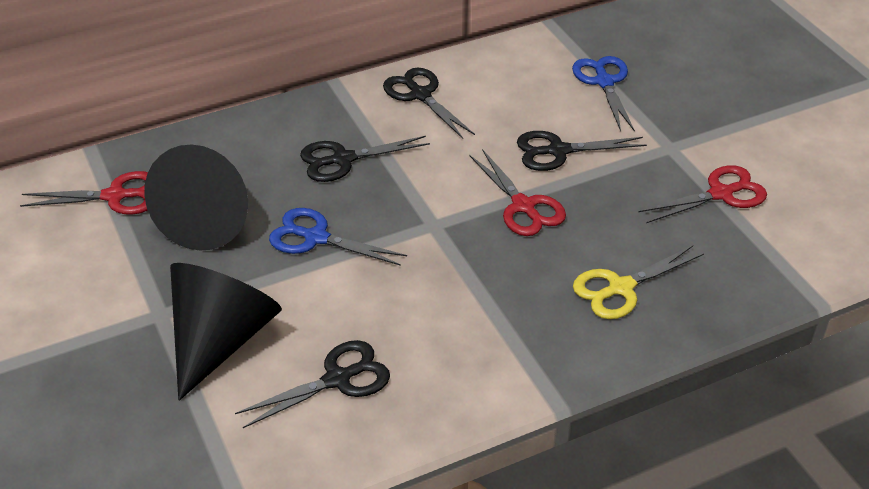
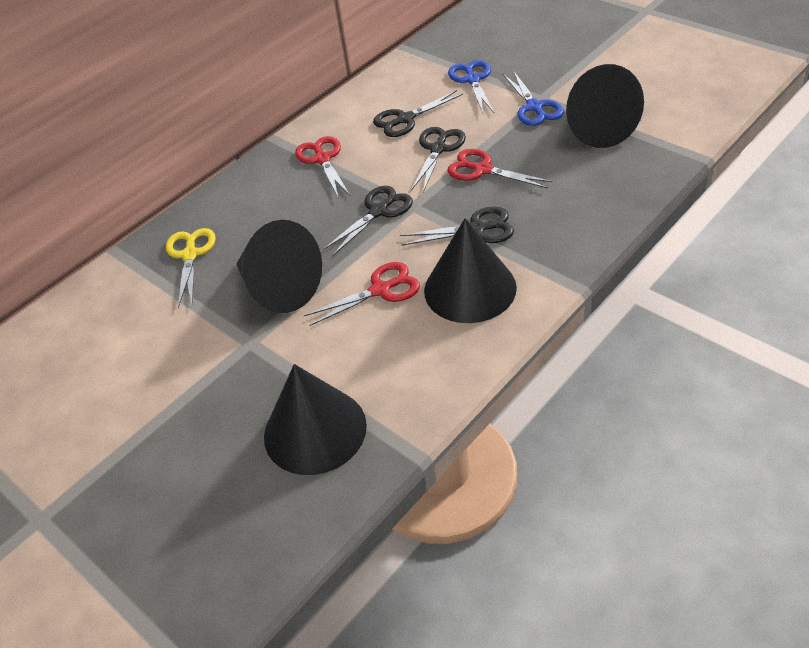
black cone: 2 -> 4

